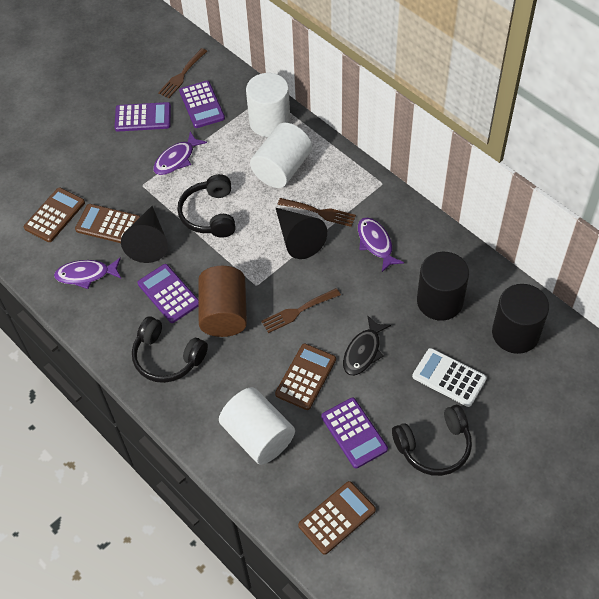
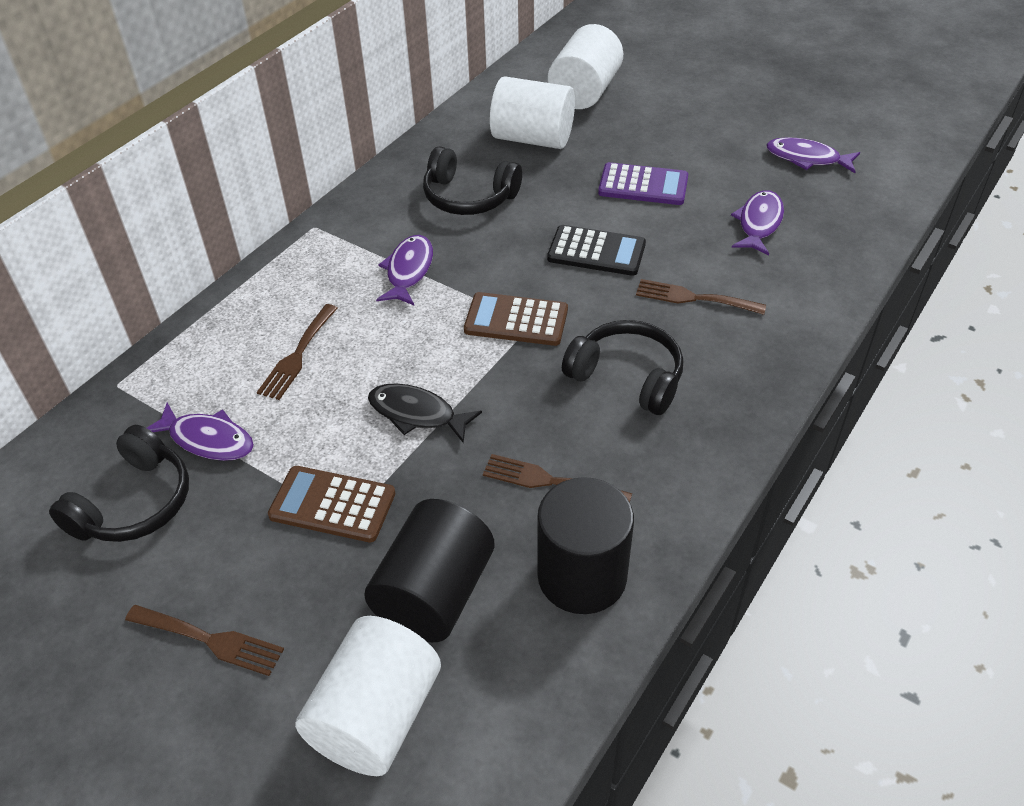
black calculator: 0 -> 1
black cone: 2 -> 0
brown calculator: 4 -> 2
brown cylinder: 1 -> 0
brown fork: 3 -> 4
purple calculator: 4 -> 1
purple fish: 3 -> 4
white calculator: 1 -> 0

